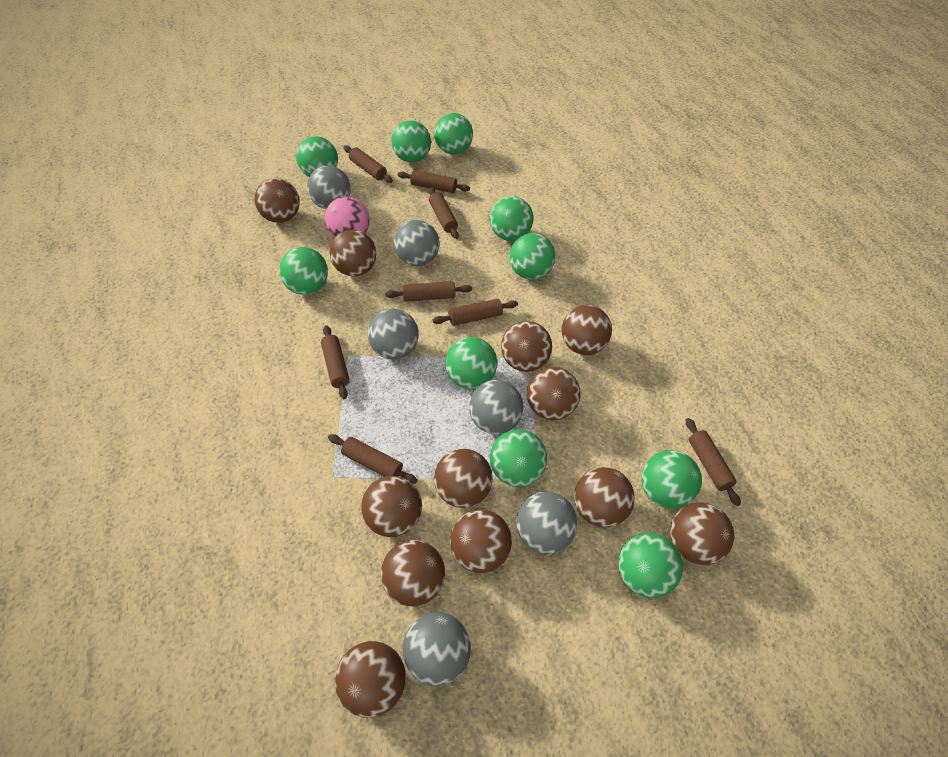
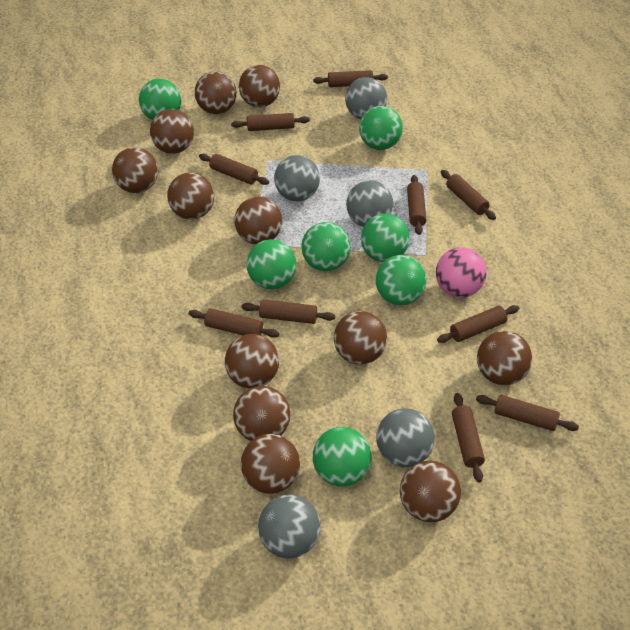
brown rolling pin: 8 -> 10
green ball: 10 -> 7
grey ball: 6 -> 5

